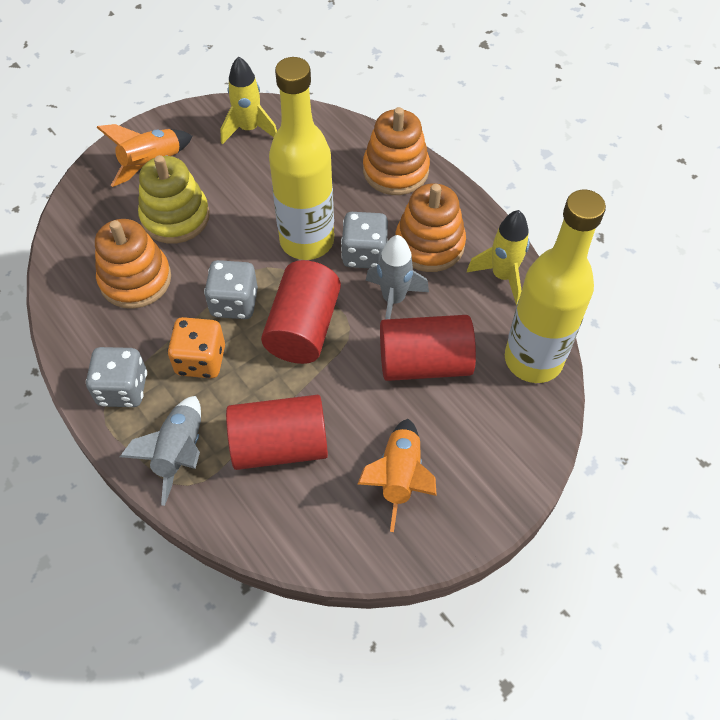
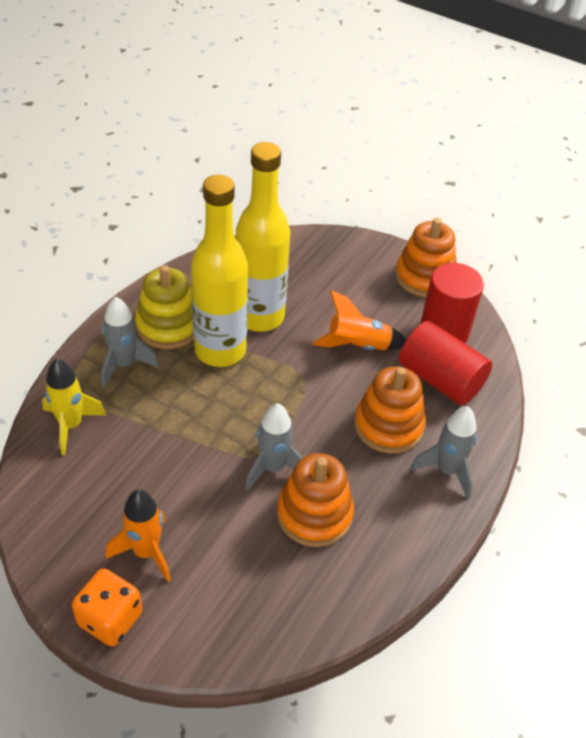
grey dice: 3 -> 0
grey rocket: 2 -> 3
red cylinder: 3 -> 2
yellow rocket: 2 -> 1

